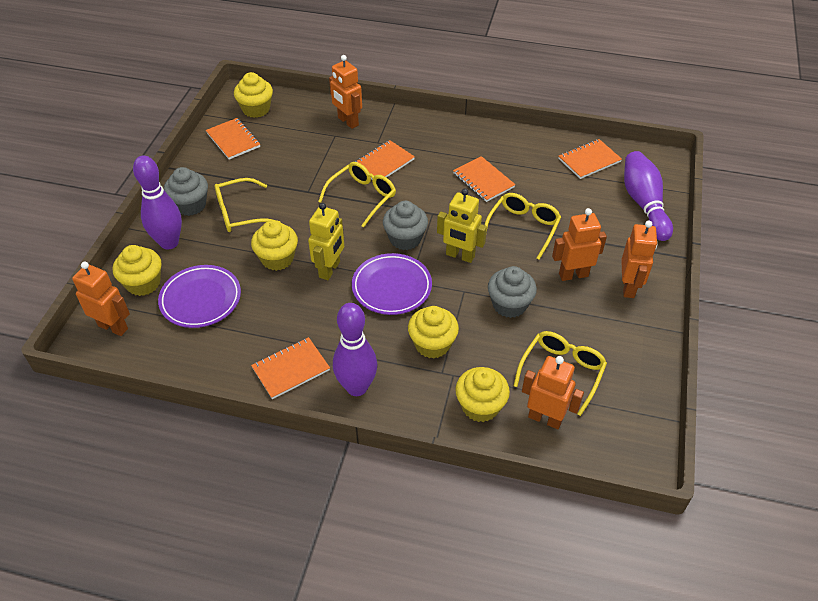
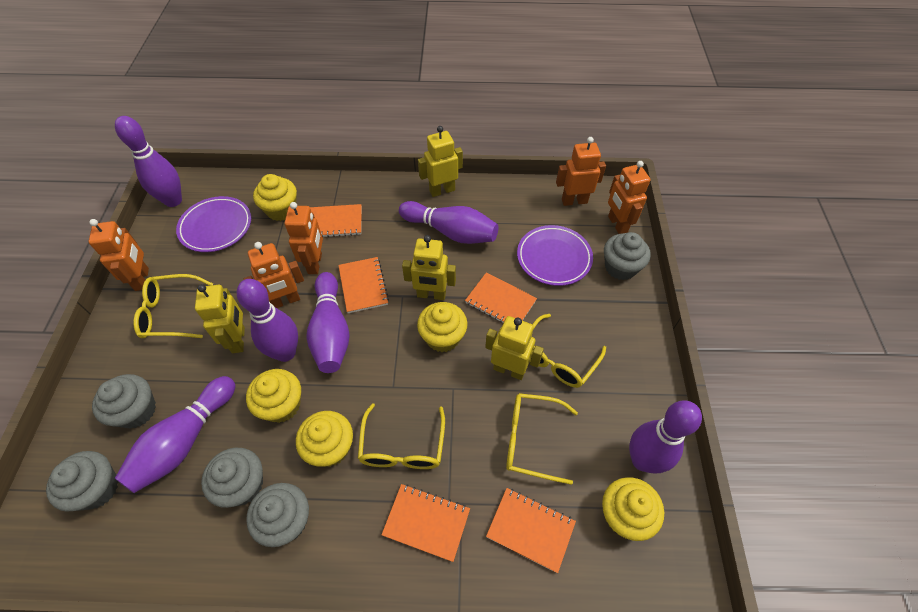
grey cupcake: 3 -> 5
purple bowling pin: 3 -> 6
yellow robot: 2 -> 4

